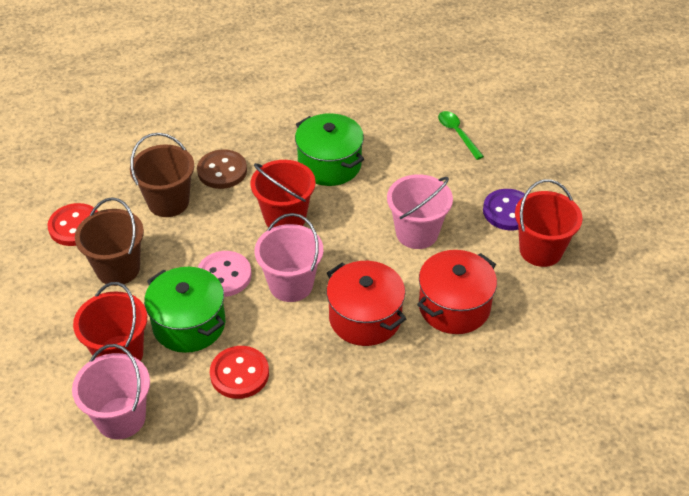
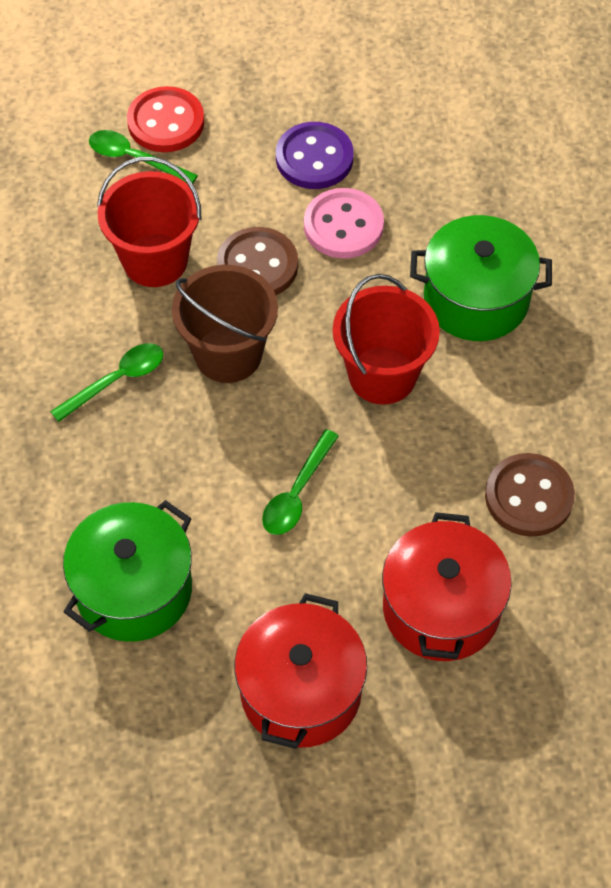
brown bucket: 2 -> 1
brown button: 1 -> 2
green spoon: 1 -> 3
pink bucket: 3 -> 0
red bucket: 3 -> 2
red button: 2 -> 1

